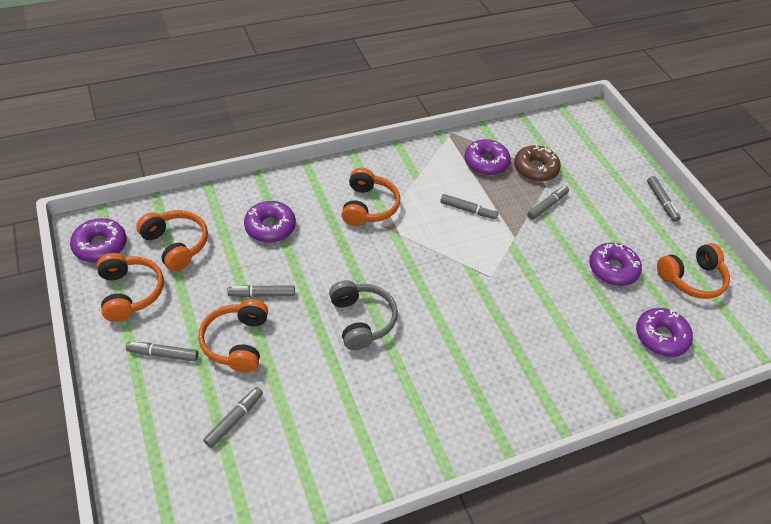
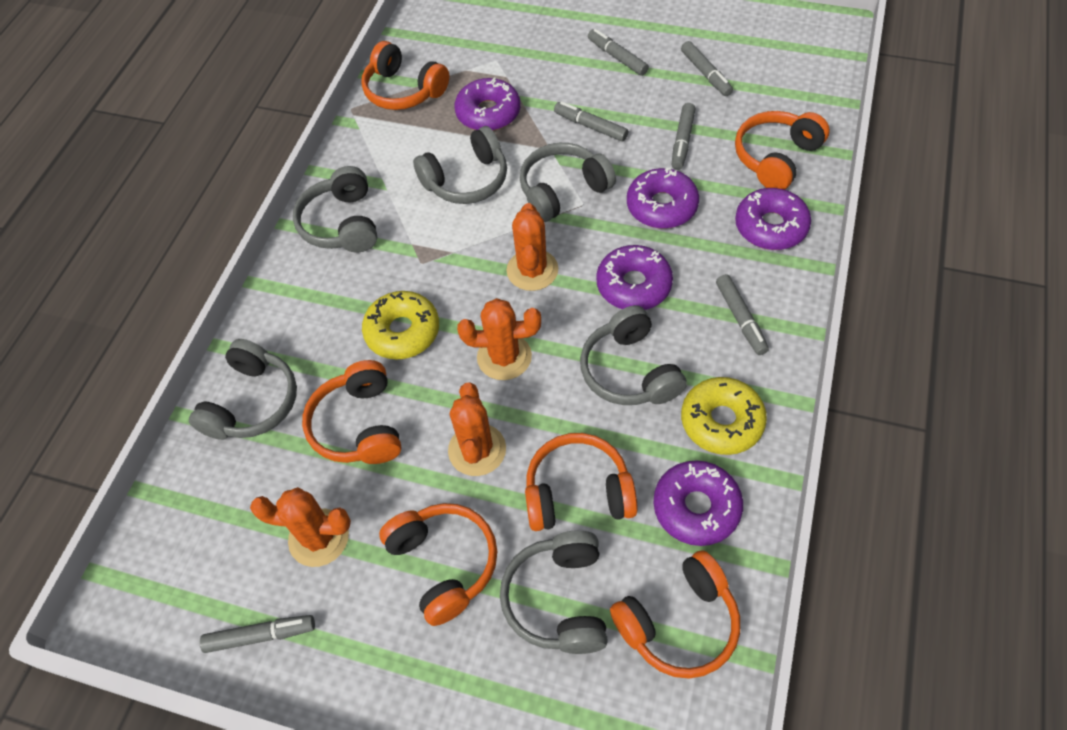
brown donut: 1 -> 0
grey headphones: 1 -> 6
orange cactus: 0 -> 4
orange headphones: 5 -> 6
yellow donut: 0 -> 2

